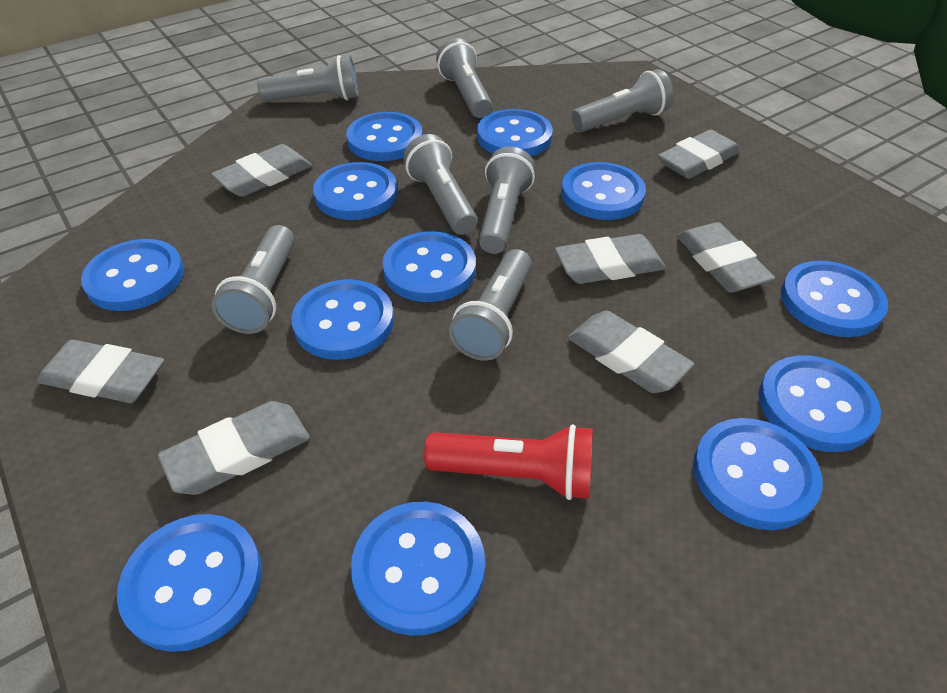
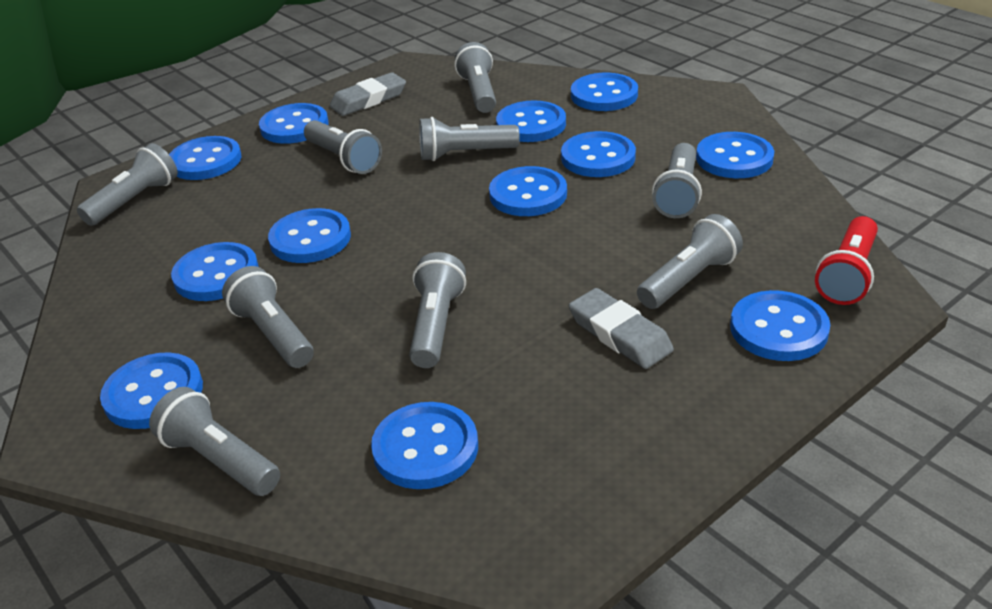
grey eraser: 7 -> 2
grey flashlight: 7 -> 9

